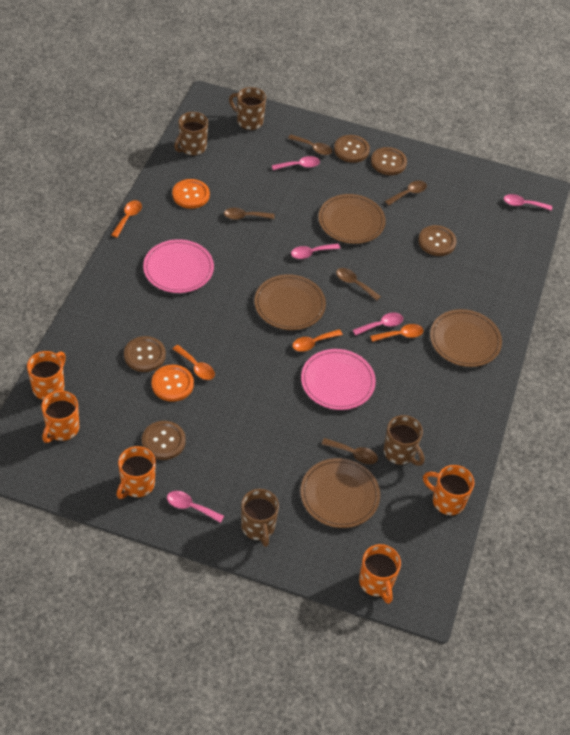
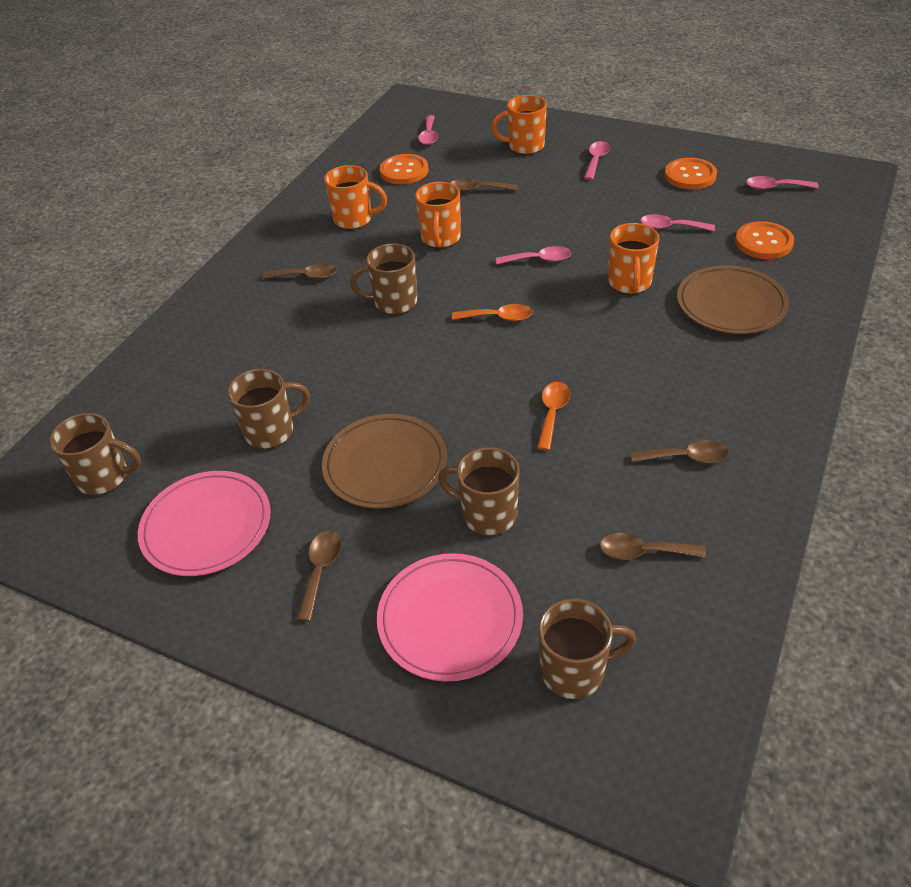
brown button: 5 -> 0
brown mug: 4 -> 5
brown plate: 4 -> 2
orange button: 2 -> 3
orange mug: 5 -> 4
orange spoon: 4 -> 2

